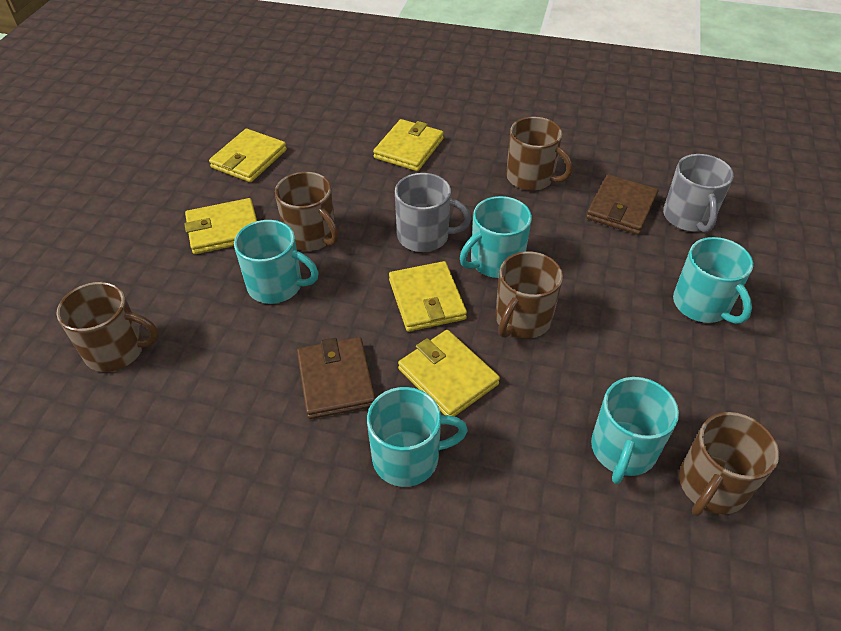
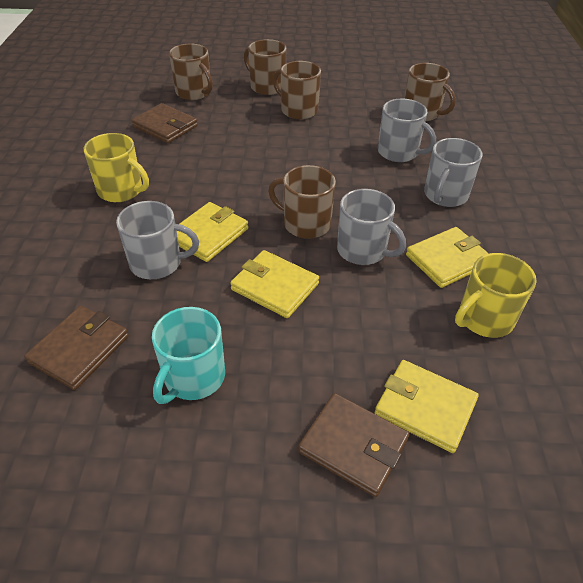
brown wallet: 2 -> 3
grey mug: 2 -> 4
turquoise mug: 5 -> 1
yellow mug: 0 -> 2
yellow wallet: 5 -> 4

